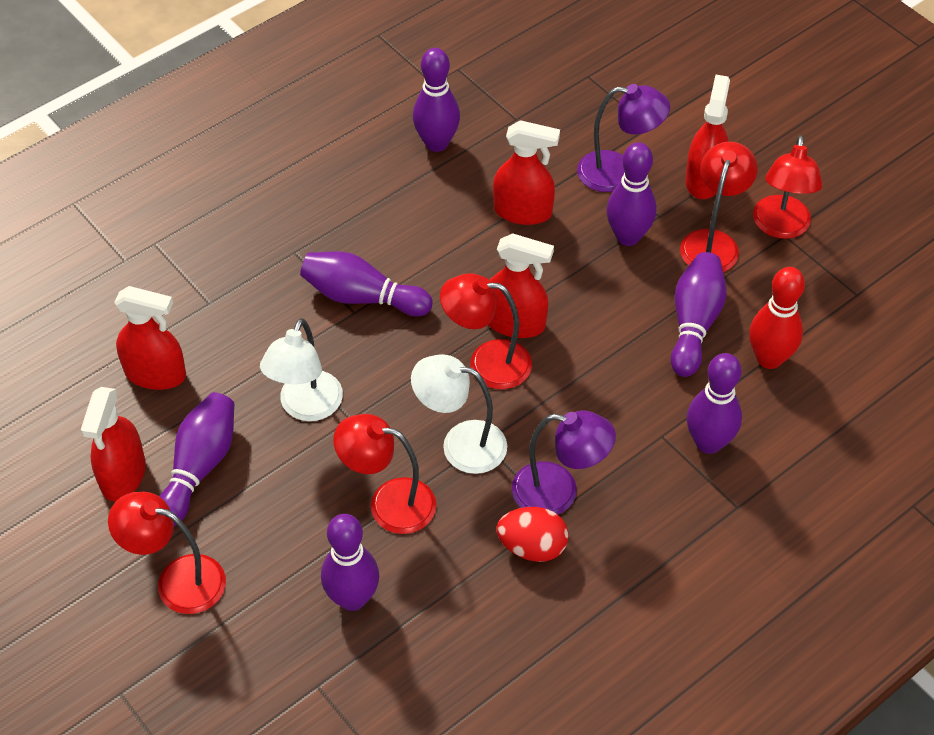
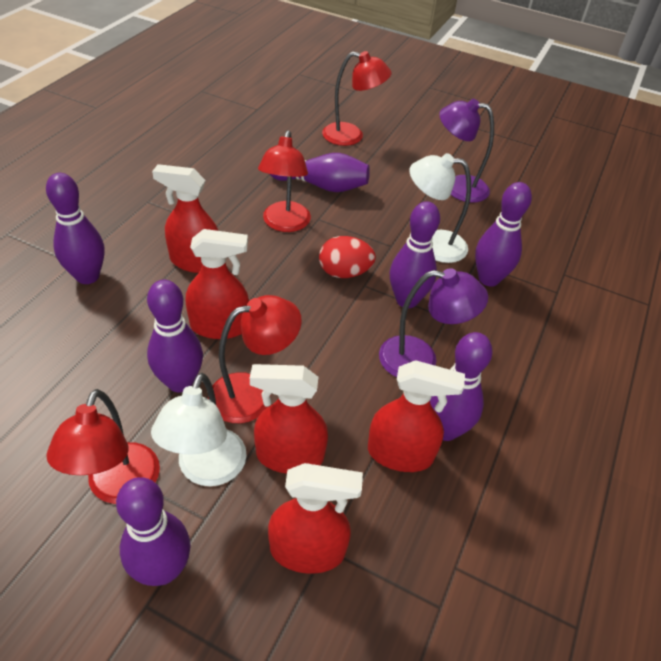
red bowling pin: 1 -> 0
red lamp: 5 -> 4

